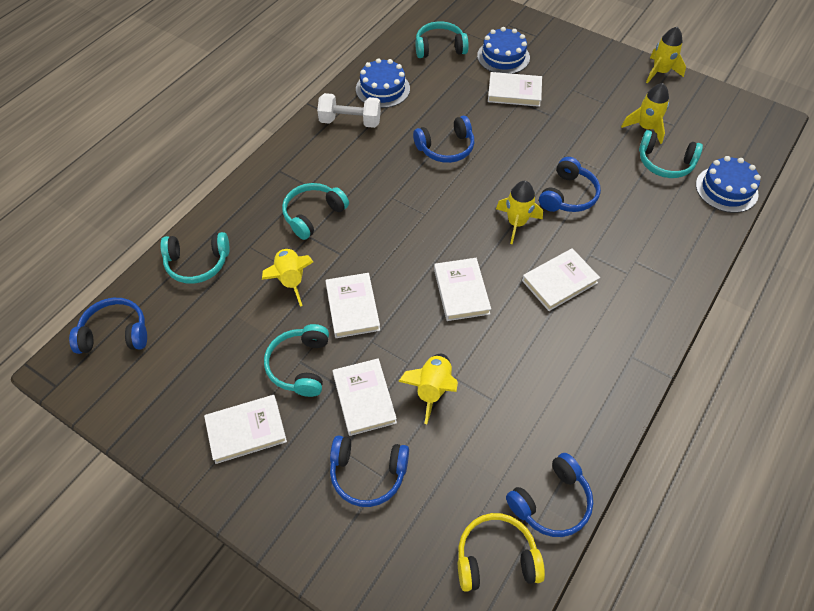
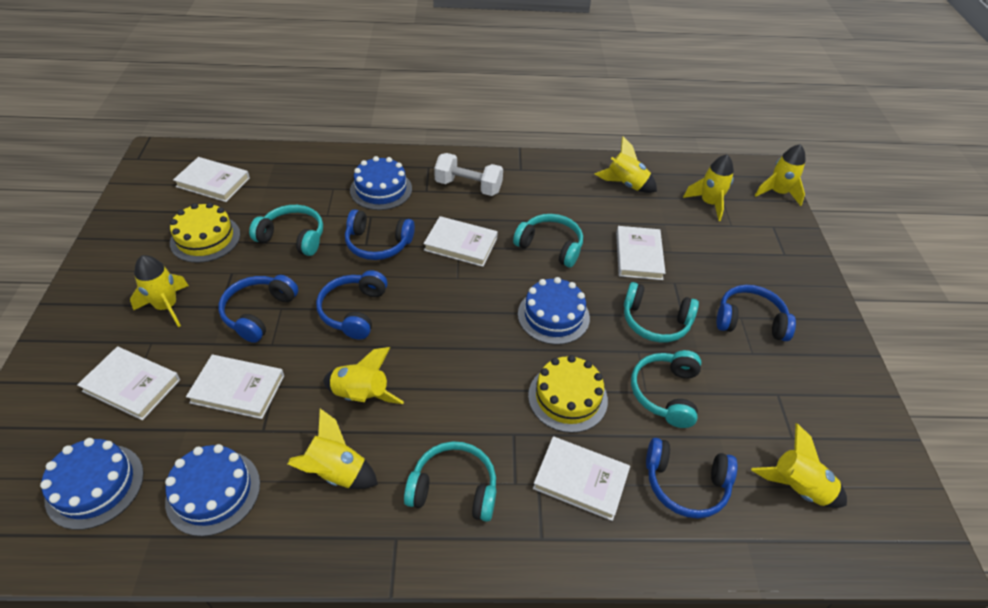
blue cake: 3 -> 4
yellow cake: 0 -> 2
yellow headphones: 1 -> 0
yellow rocket: 5 -> 7

